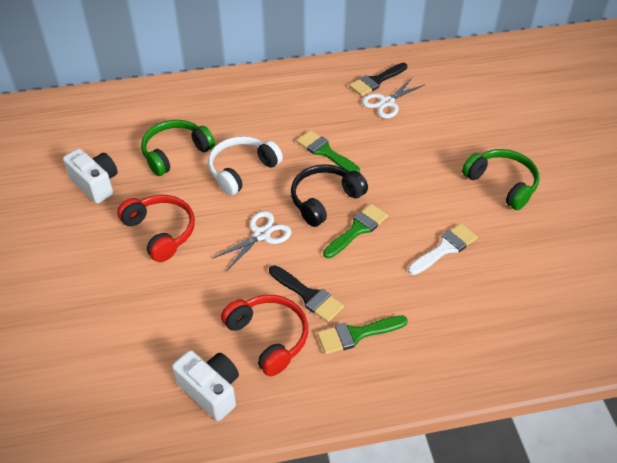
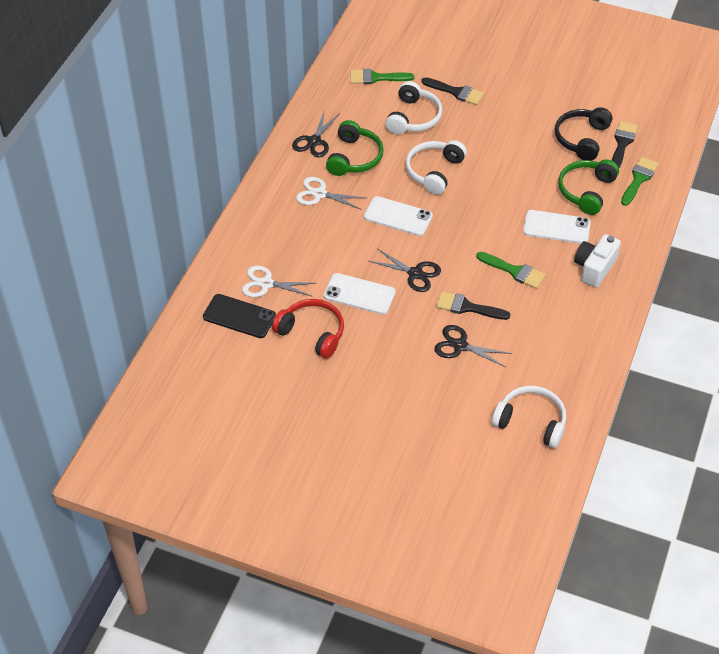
black brush: 2 -> 3
black phone: 0 -> 1
black scissors: 0 -> 3
red headphones: 2 -> 1
white brush: 1 -> 0
white camera: 2 -> 1
white headphones: 1 -> 3
white phone: 0 -> 3

